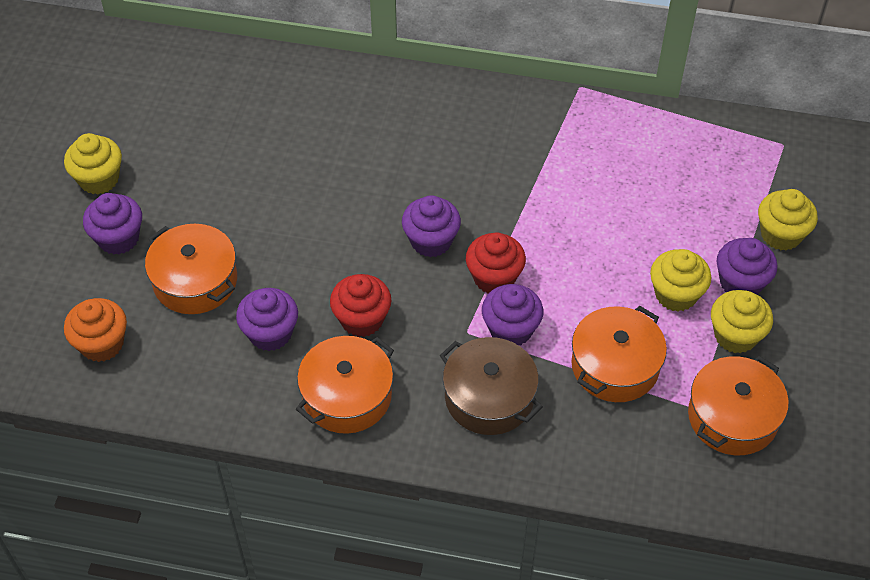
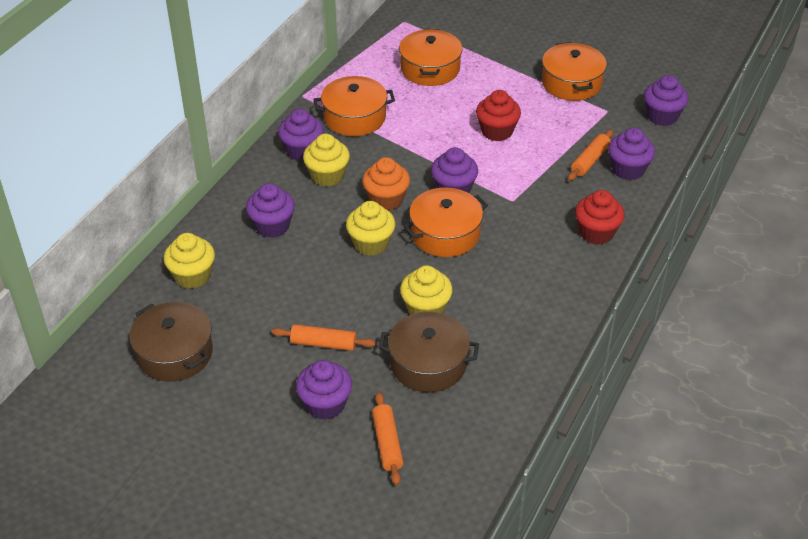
brown pot: 1 -> 2
orange rolling pin: 0 -> 3
purple cupcake: 5 -> 6

